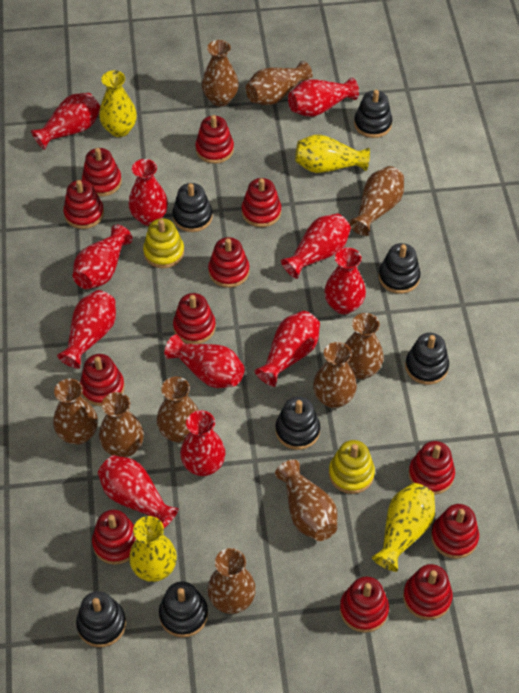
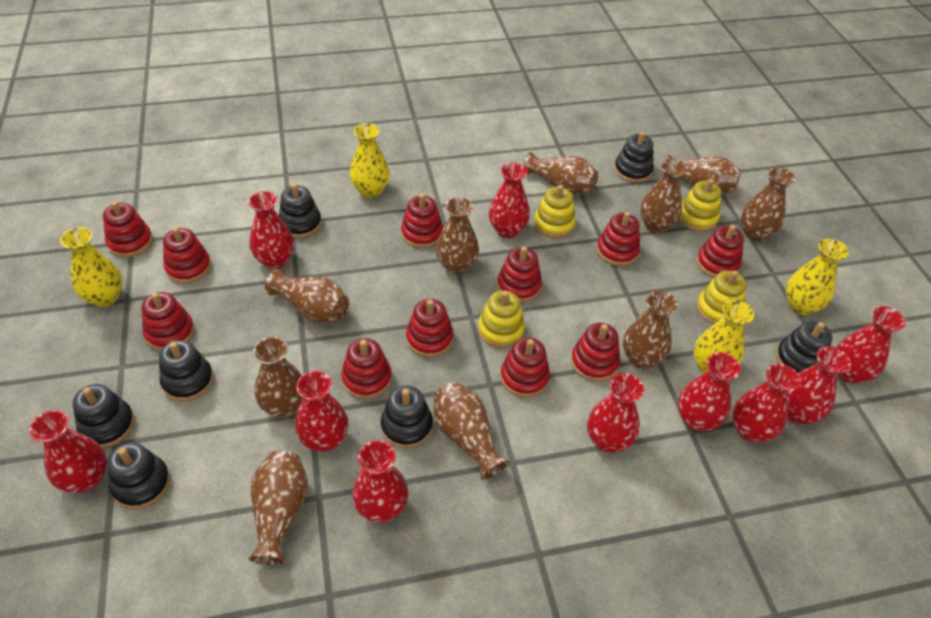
red stacking toy: 12 -> 11
red vase: 11 -> 10
yellow stacking toy: 2 -> 4

